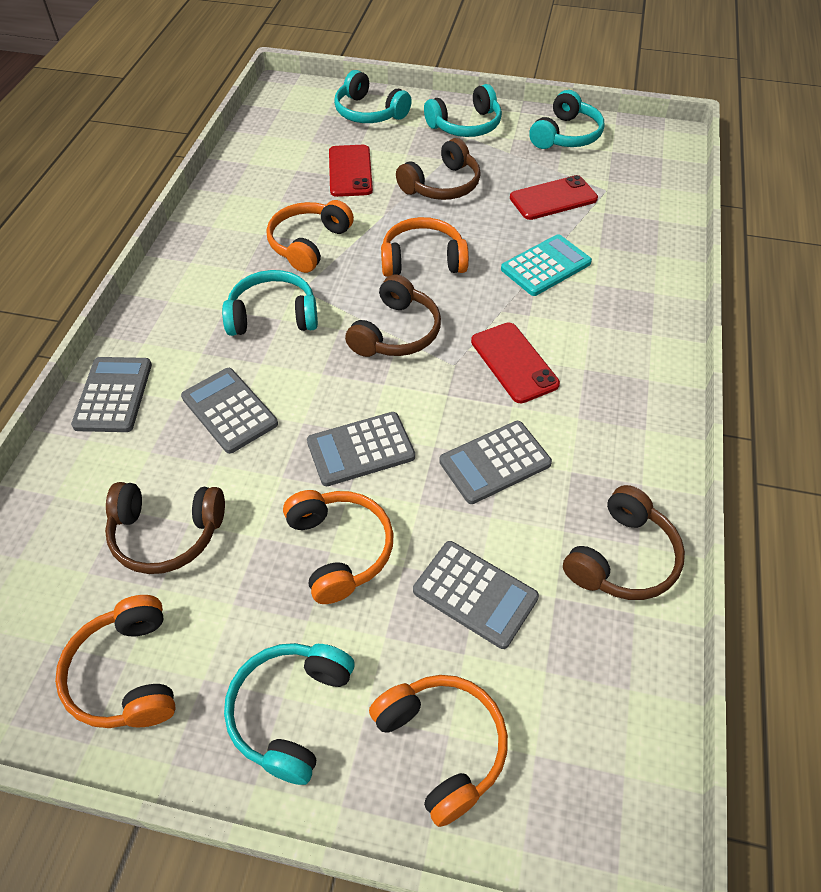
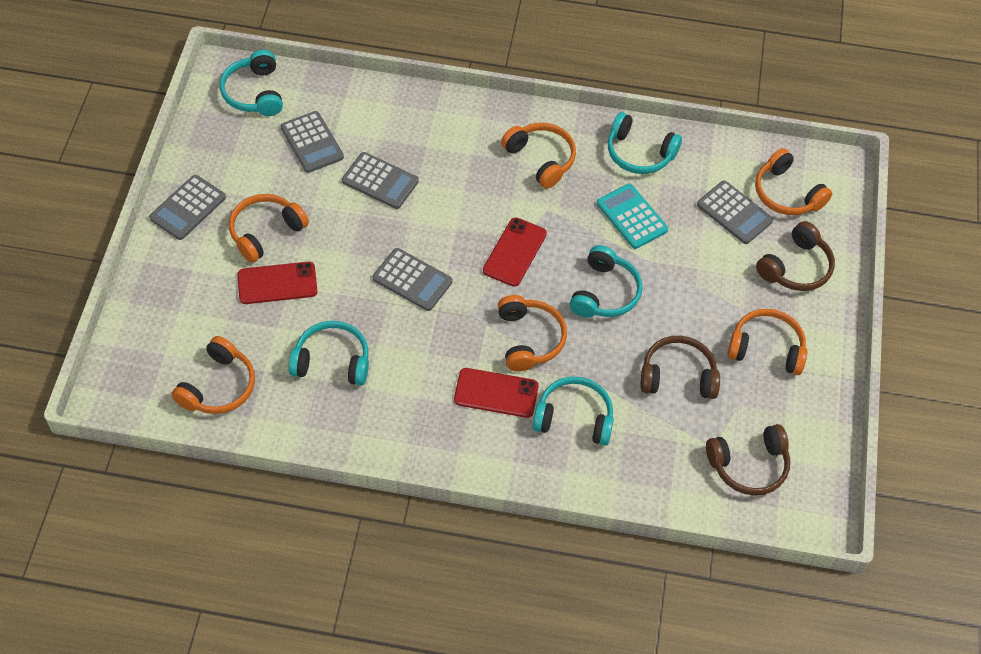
brown headphones: 4 -> 3
orange headphones: 5 -> 6

